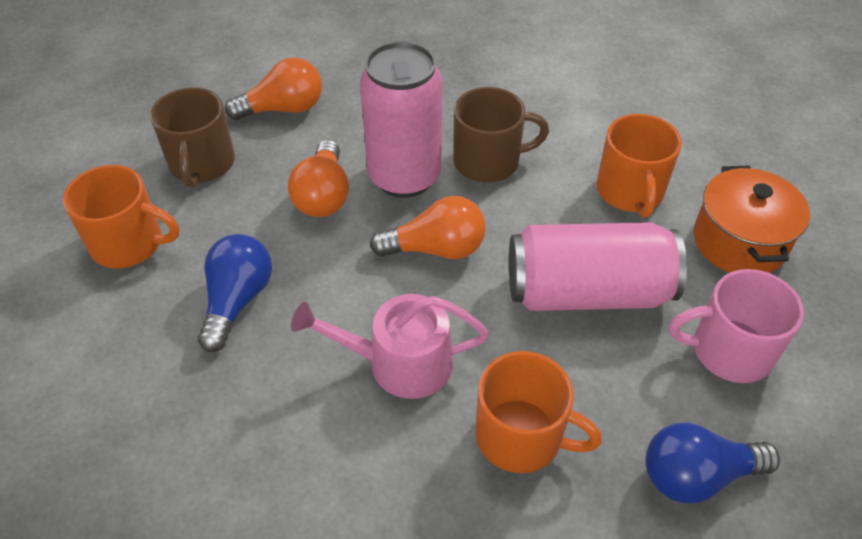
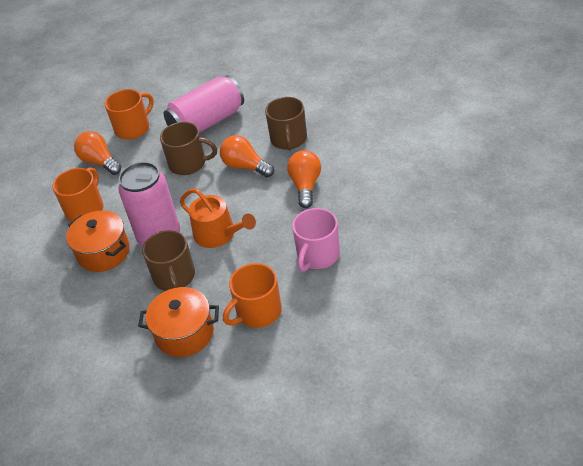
blue light bulb: 2 -> 0
brown mug: 2 -> 3
orange pot: 1 -> 2
orange watering can: 0 -> 1
pink watering can: 1 -> 0

